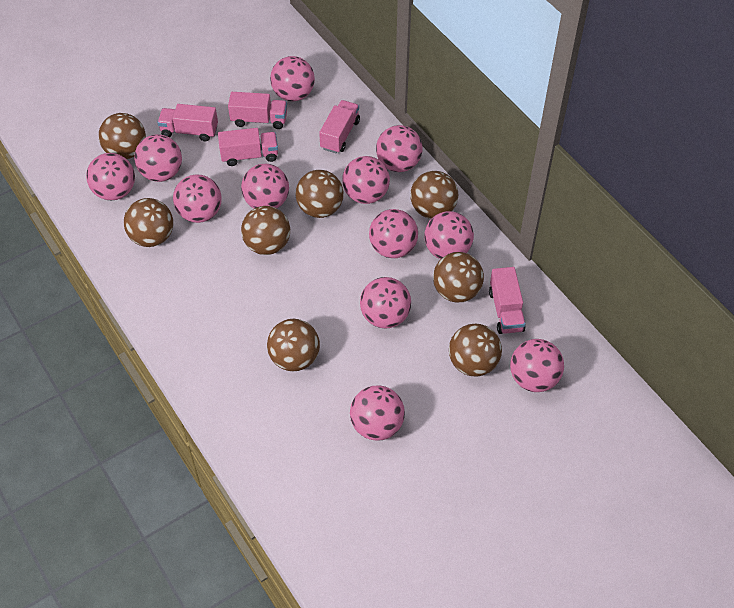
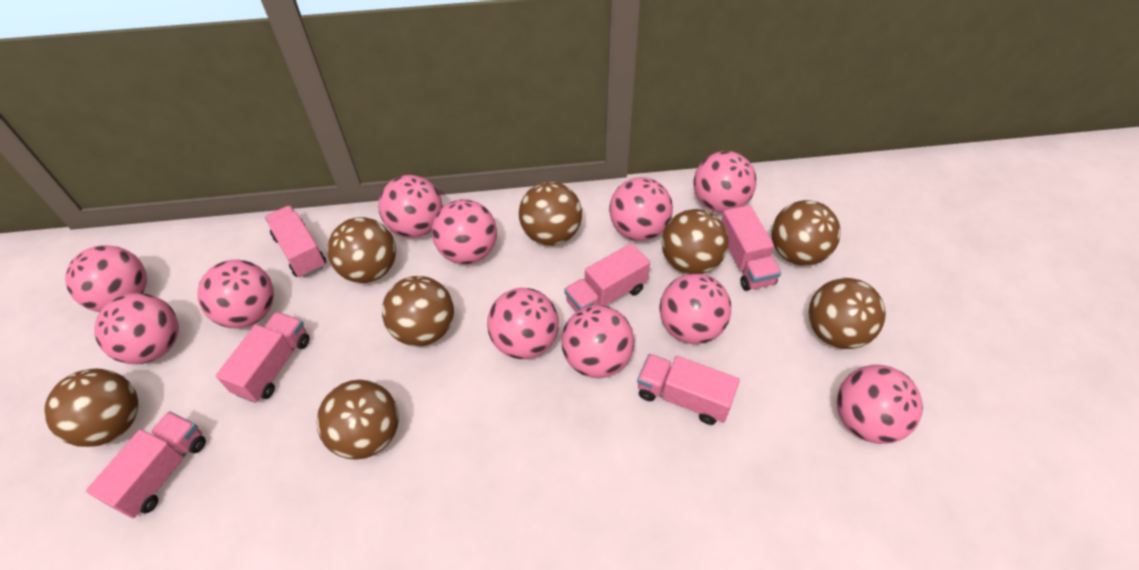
pink ball: 12 -> 11
pink truck: 5 -> 6

